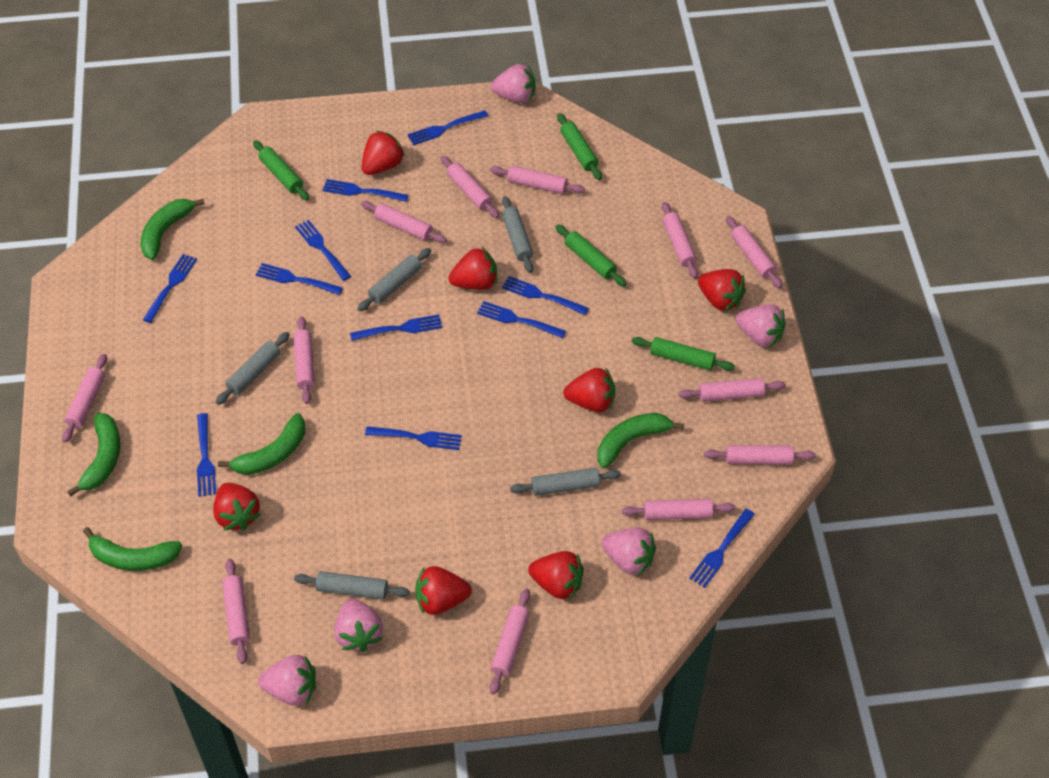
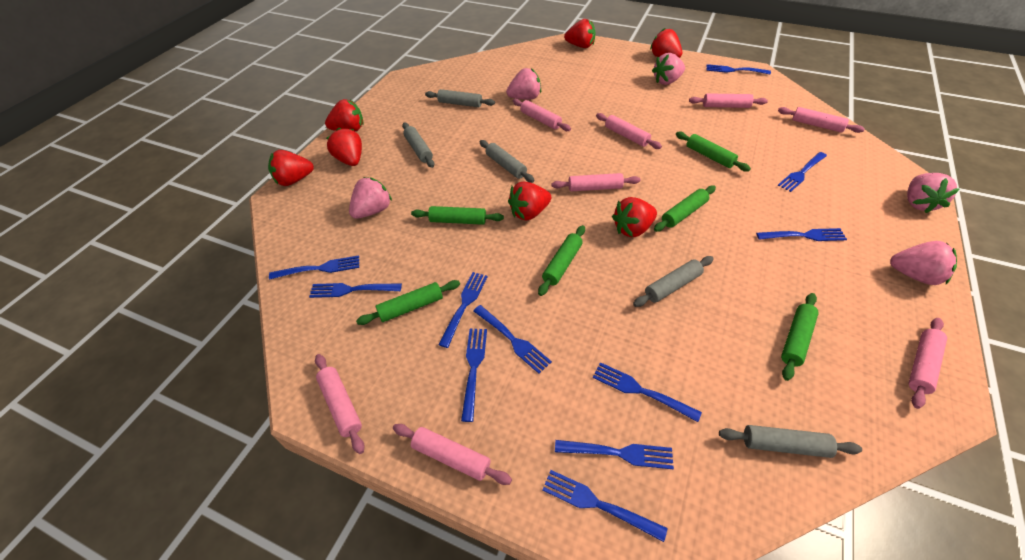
green banana: 5 -> 0
green rolling pin: 4 -> 6
pink rolling pin: 12 -> 8

